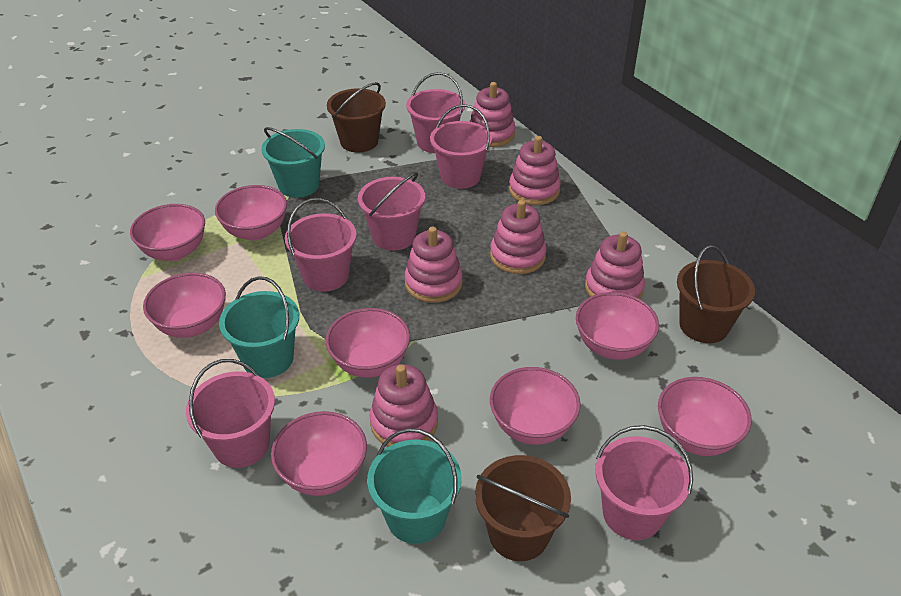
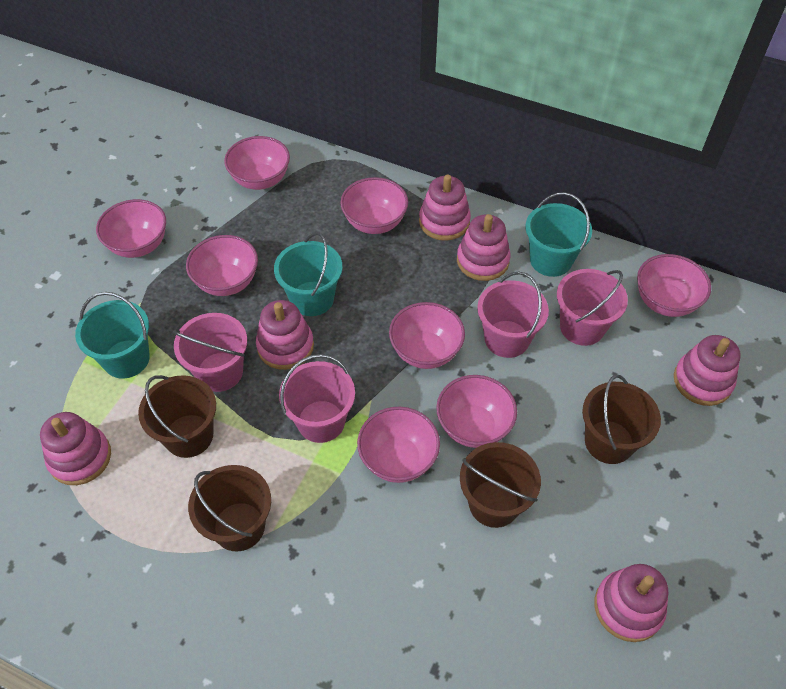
brown bucket: 3 -> 4
pink bucket: 6 -> 4

